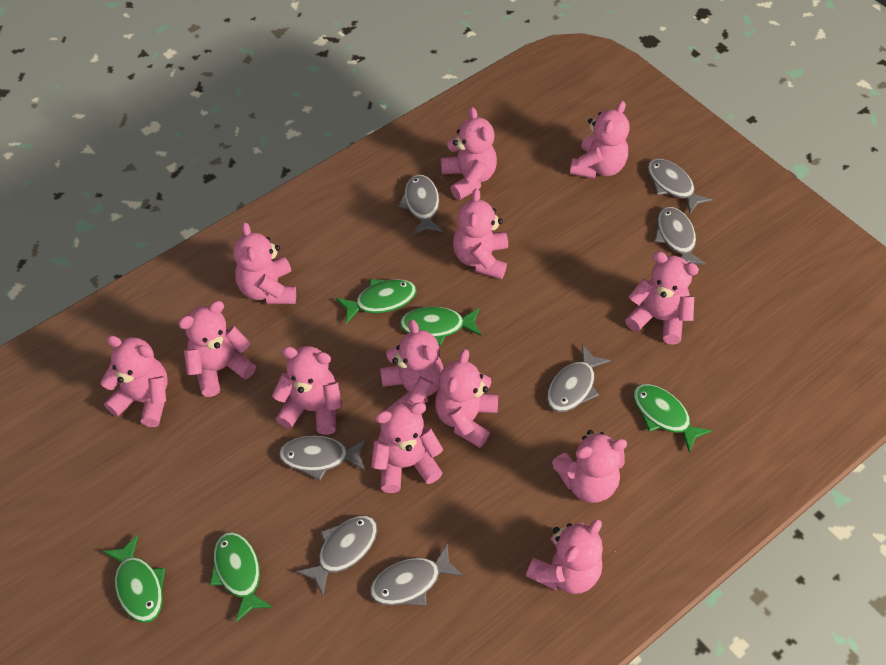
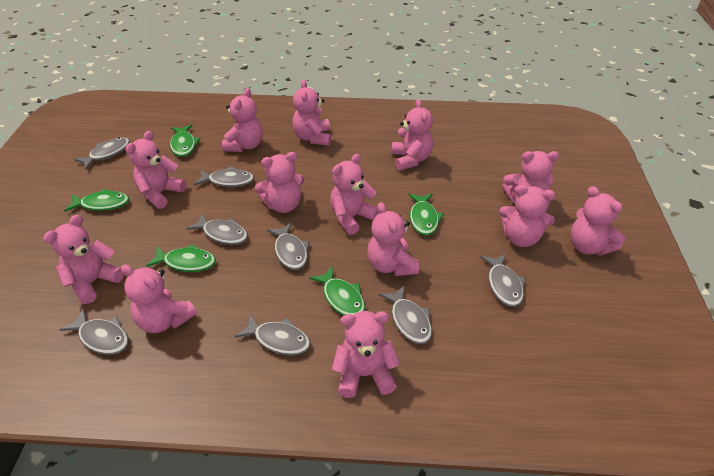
grey fish: 7 -> 8

